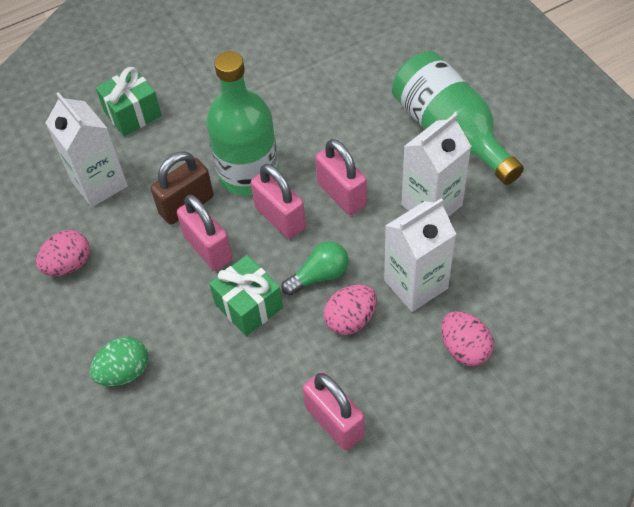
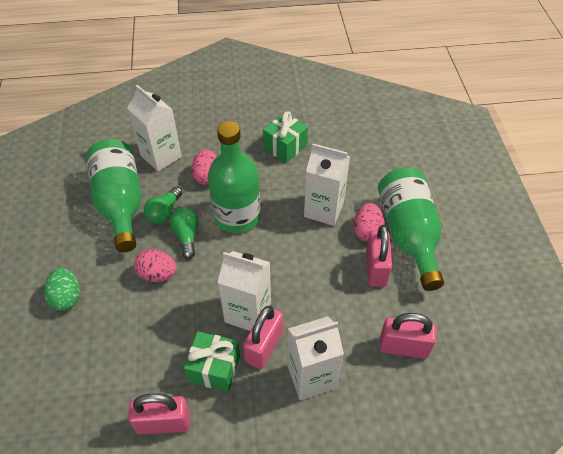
brown padlock: 1 -> 0
green bottle: 2 -> 3
green light bulb: 1 -> 2
white carton: 3 -> 4

